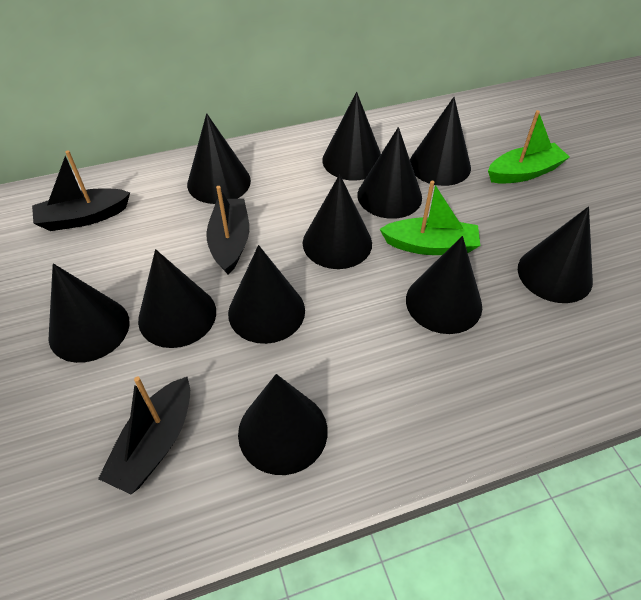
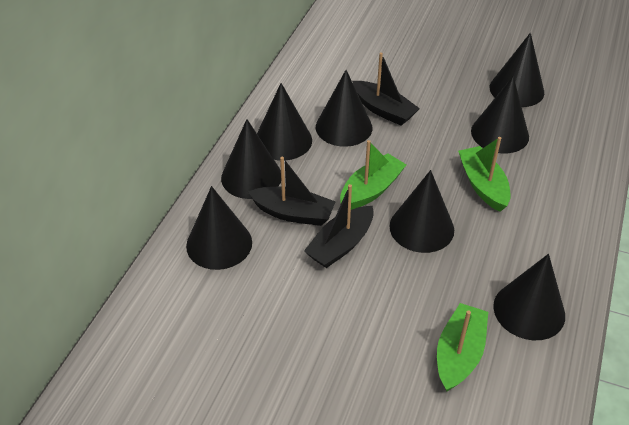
black cone: 11 -> 8
green boat: 2 -> 3

